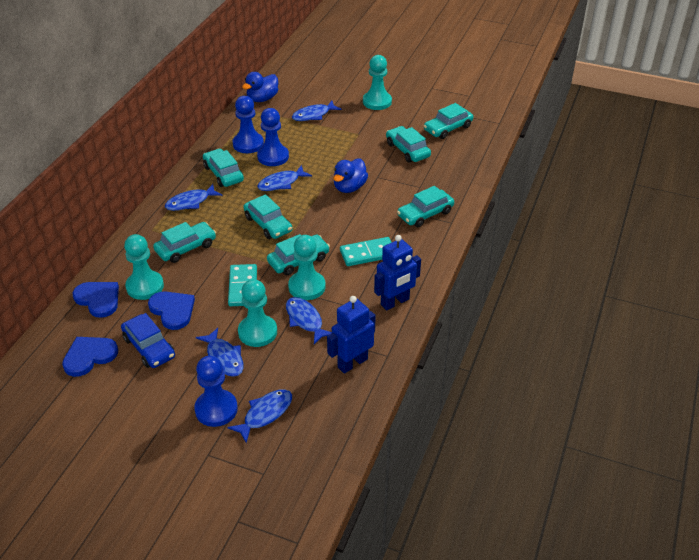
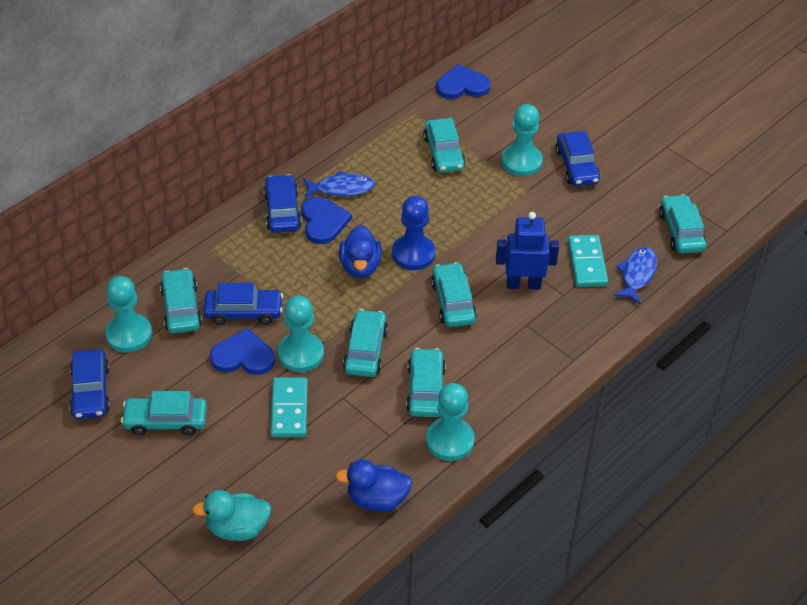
blue car: 1 -> 4
blue fish: 6 -> 2
blue pawn: 3 -> 1
blue robot: 2 -> 1
turquoise duck: 0 -> 1

